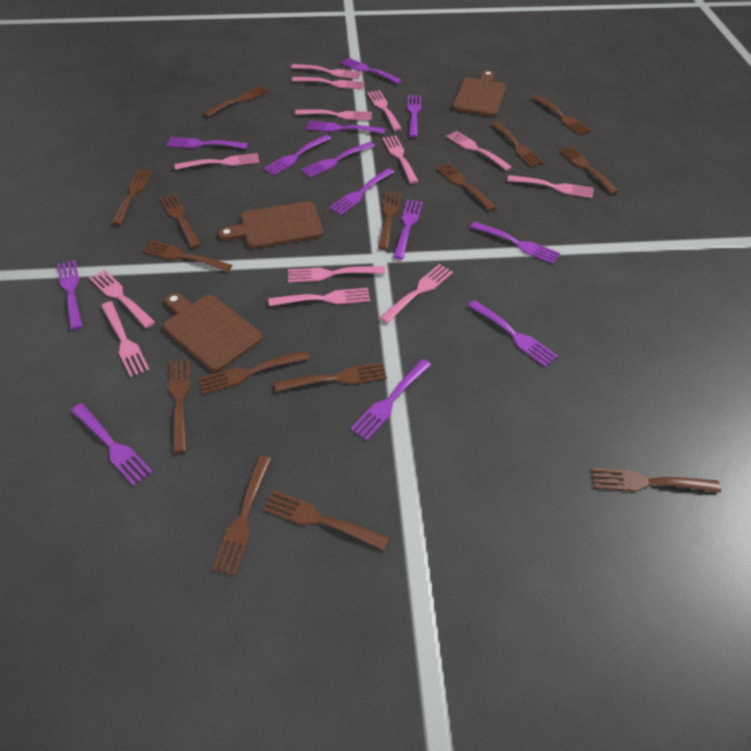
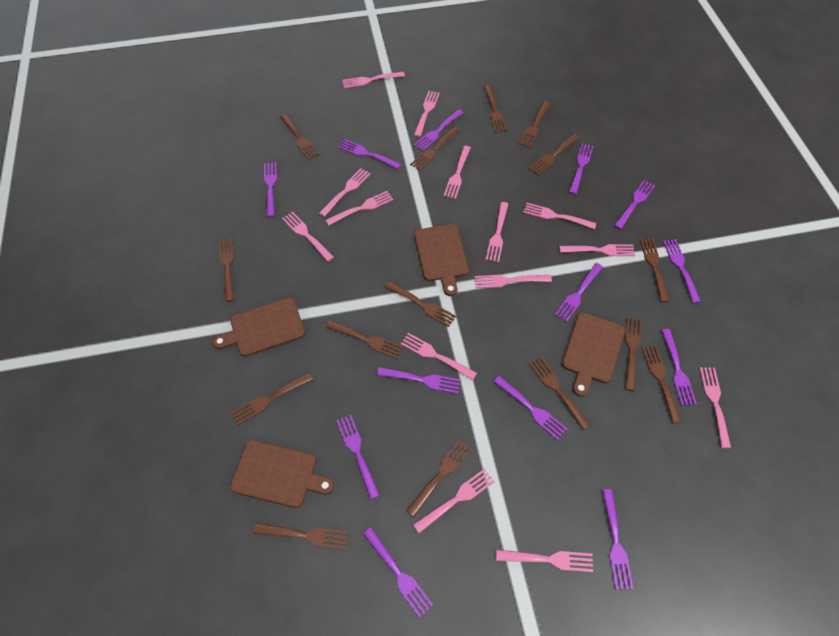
brown cutting board: 3 -> 4
pink fork: 13 -> 14

